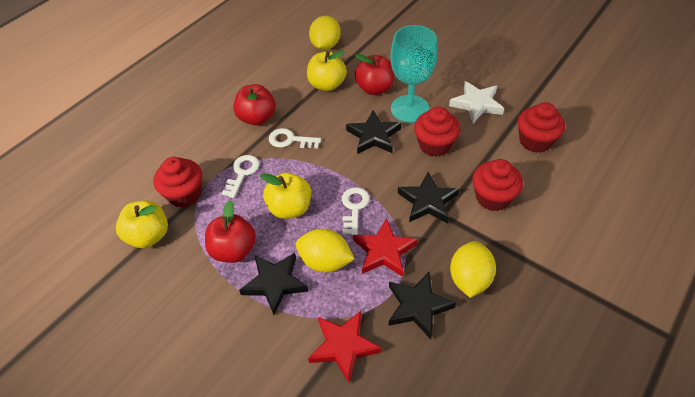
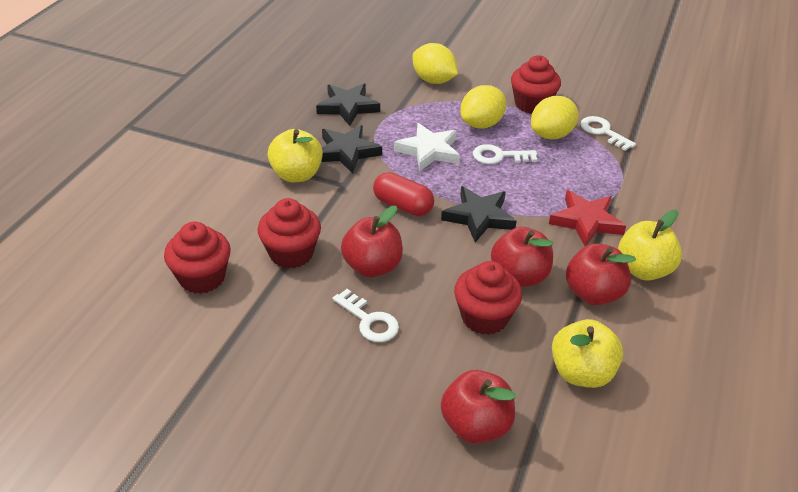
black star: 4 -> 3
red apple: 3 -> 4
red capsule: 0 -> 1
red star: 2 -> 1
turquoise goblet: 1 -> 0

